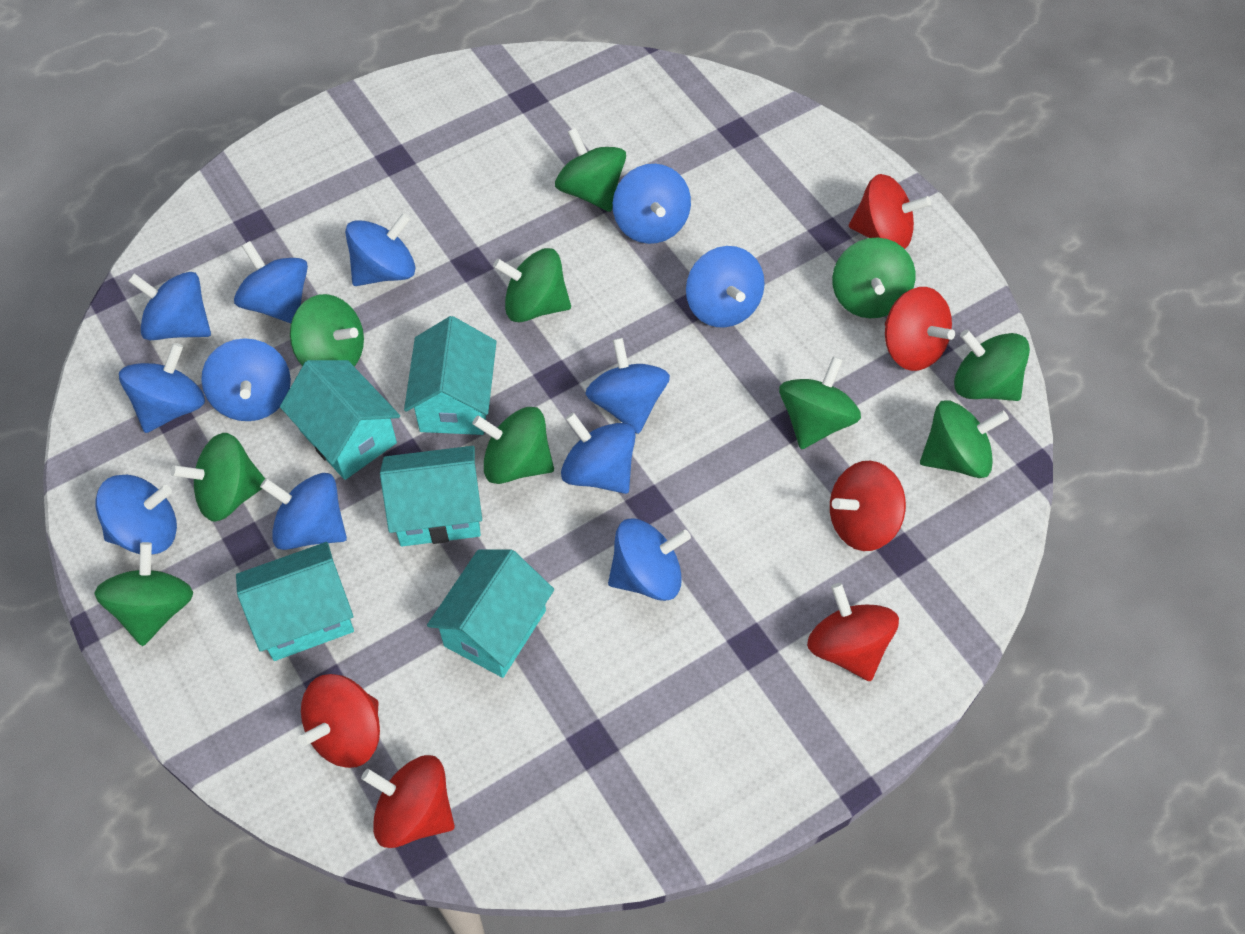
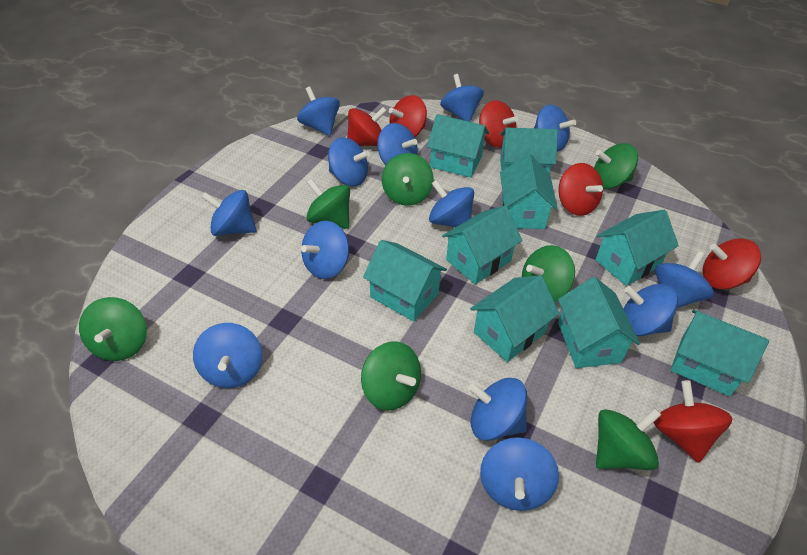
blue spinning top: 12 -> 13
green spinning top: 10 -> 7
turquoise house: 5 -> 9

